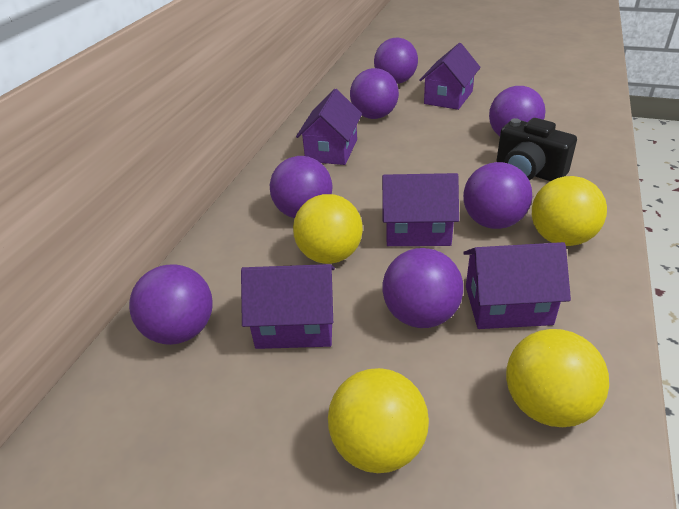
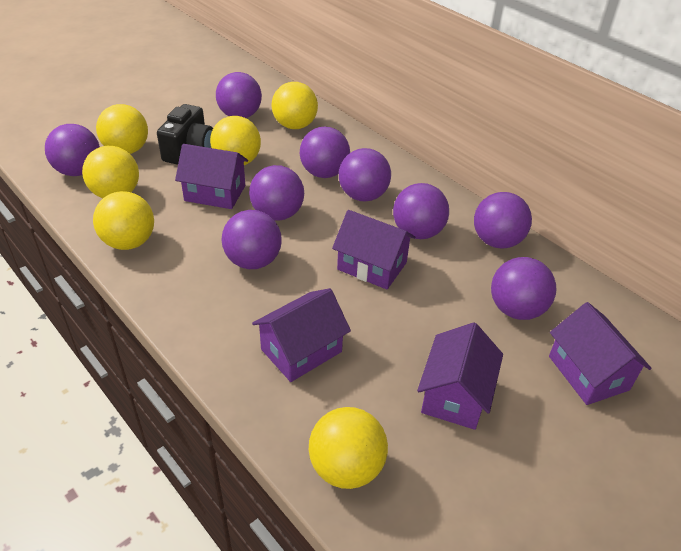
purple ball: 7 -> 9
yellow ball: 4 -> 6

